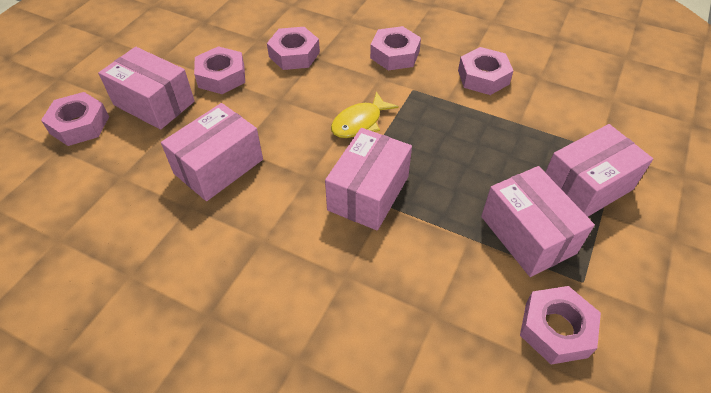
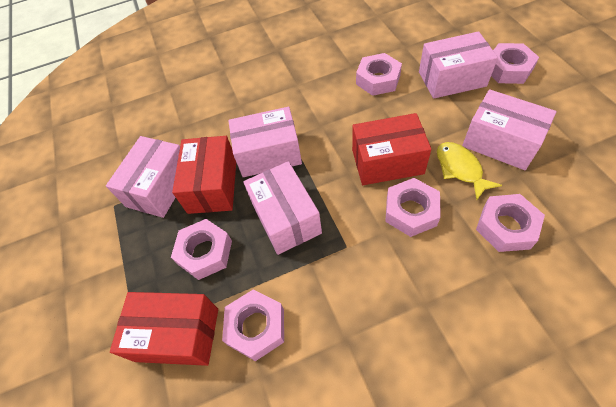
red box: 0 -> 3

